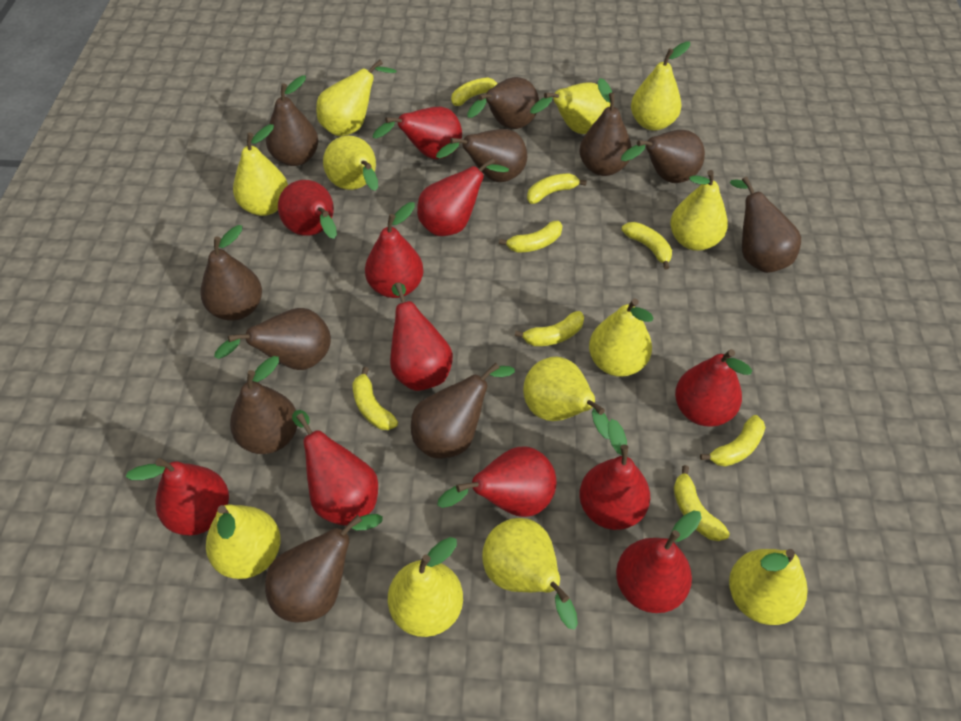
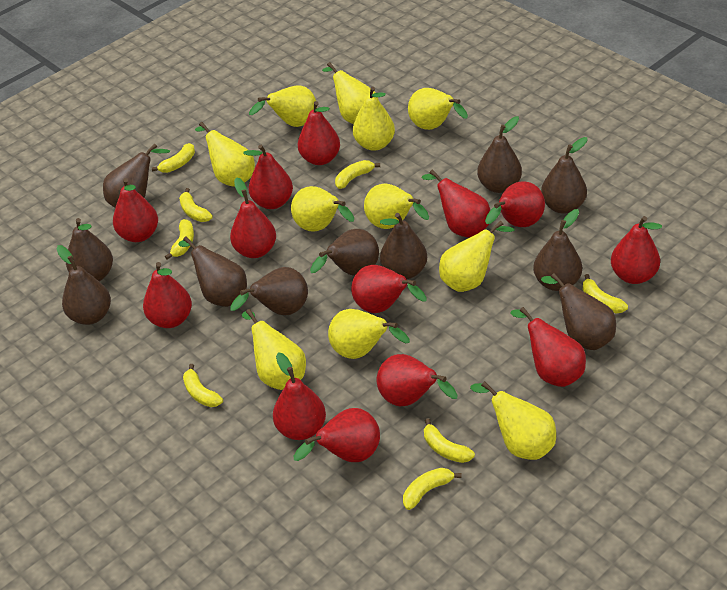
red pear: 11 -> 13
yellow pear: 12 -> 11

